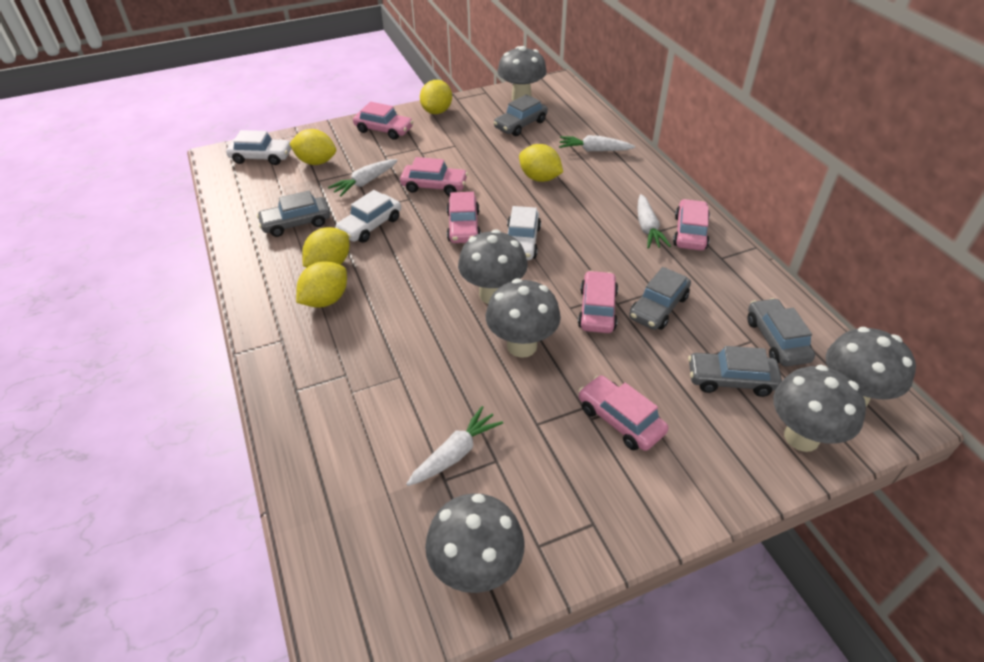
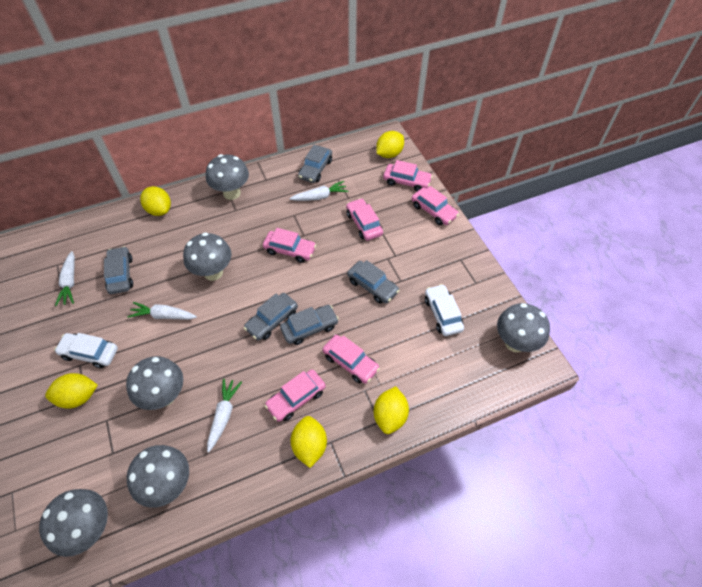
white car: 3 -> 2

